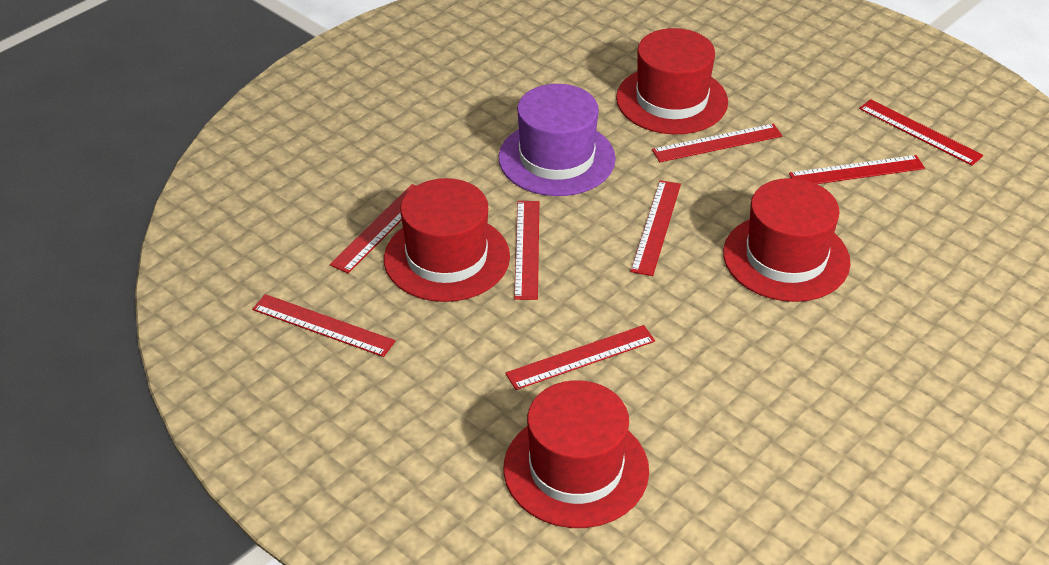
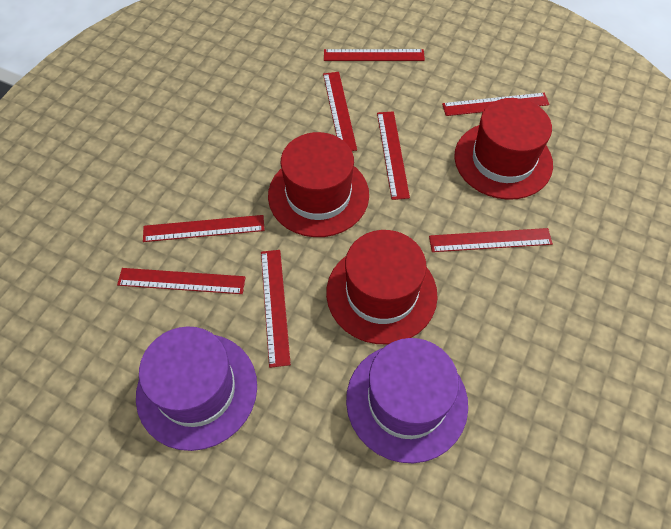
purple hat: 1 -> 2
red hat: 4 -> 3

